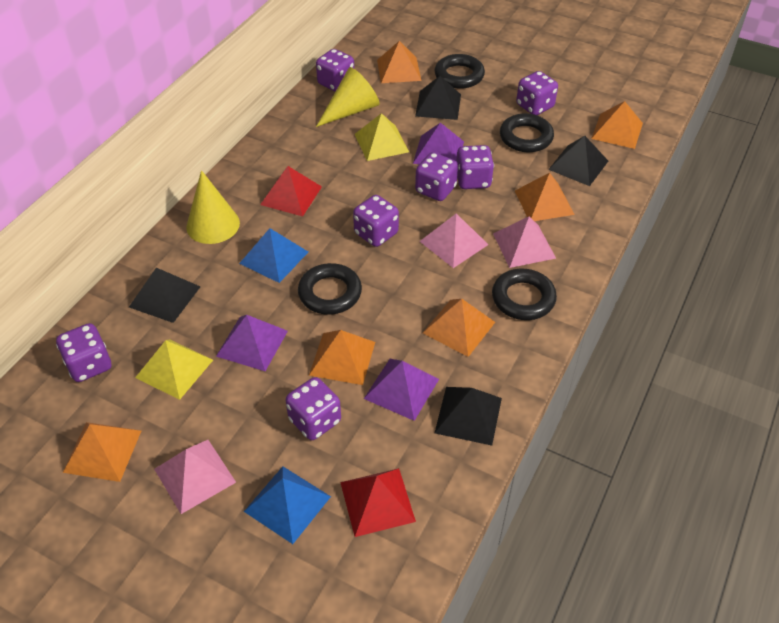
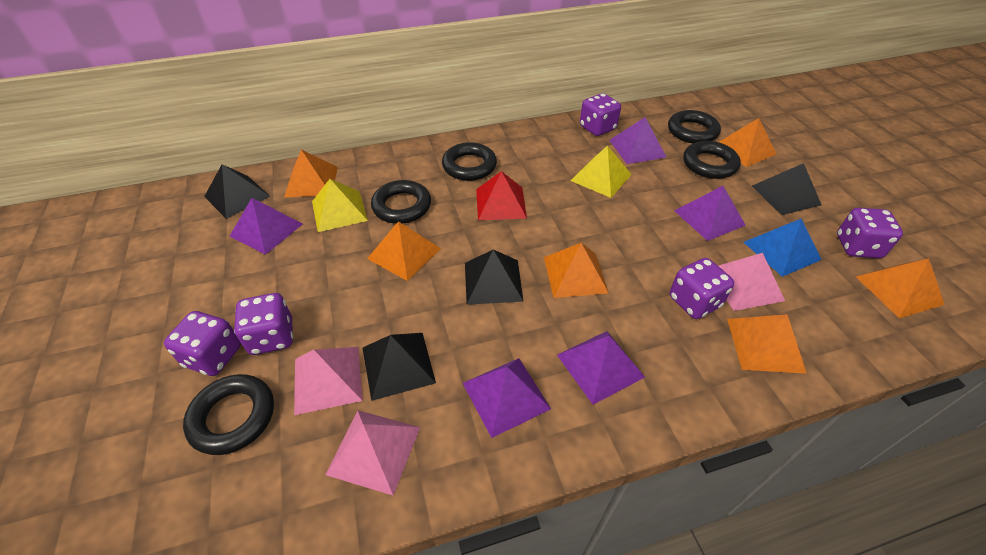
black ring: 4 -> 5
blue pyramid: 2 -> 1
purple dice: 7 -> 5
purple pyramid: 3 -> 5
red pyramid: 2 -> 1
yellow cone: 2 -> 0

